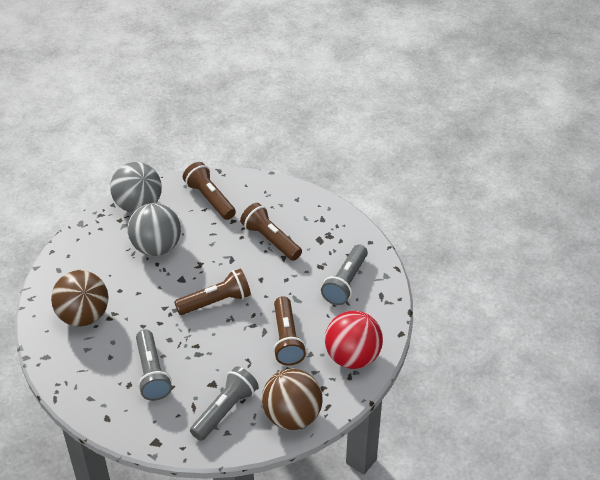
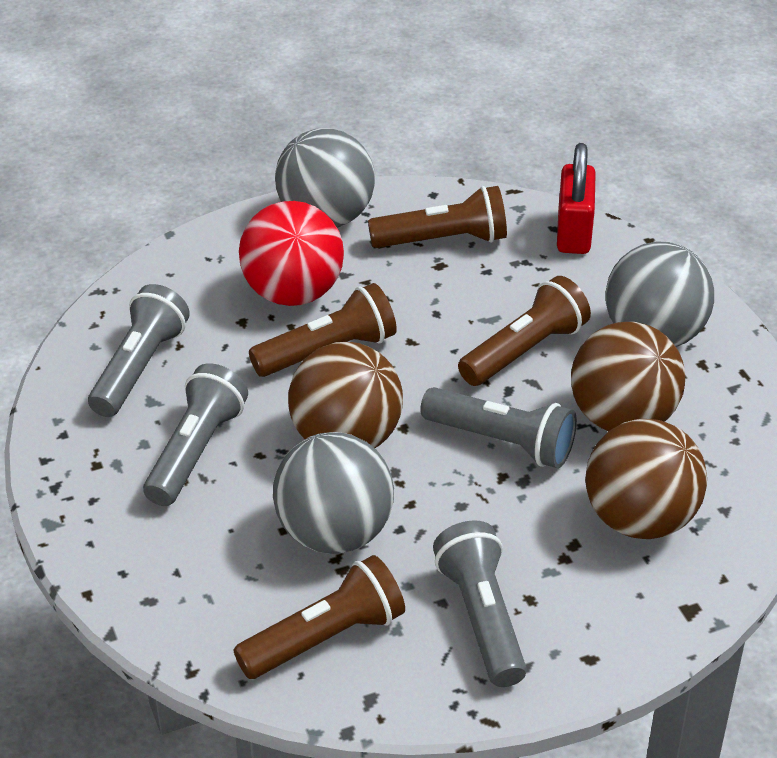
brown ball: 2 -> 3
grey ball: 2 -> 3
grey flashlight: 3 -> 4
red padlock: 0 -> 1

